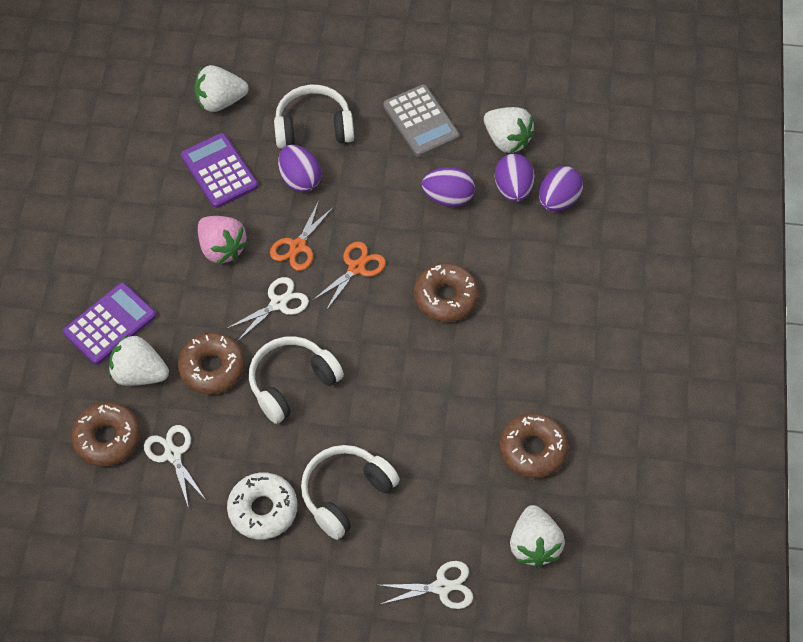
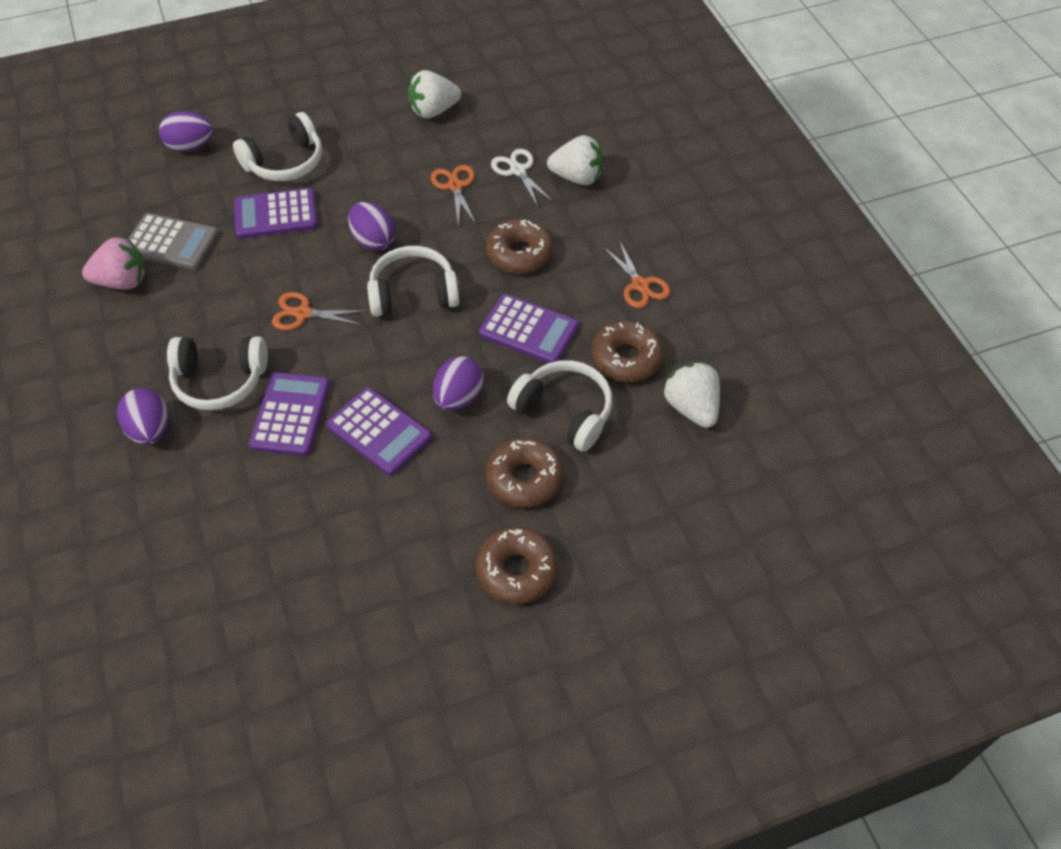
orange scissors: 2 -> 3
purple calculator: 2 -> 4
white donut: 1 -> 0
white headphones: 3 -> 4
white scissors: 3 -> 1
white strawberry: 4 -> 3

